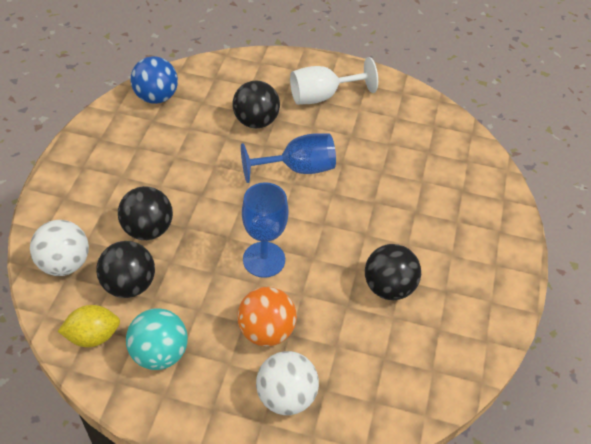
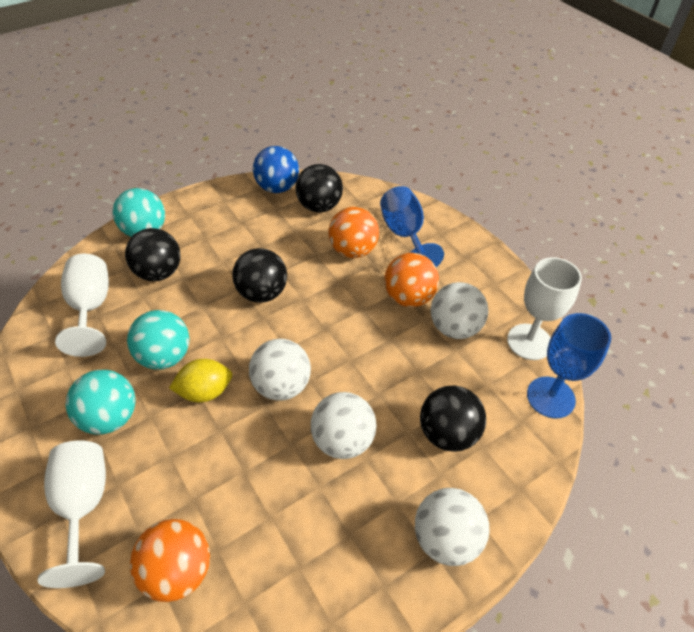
orange ball: 1 -> 3
turquoise ball: 1 -> 3
white ball: 2 -> 4
white goblet: 1 -> 3

